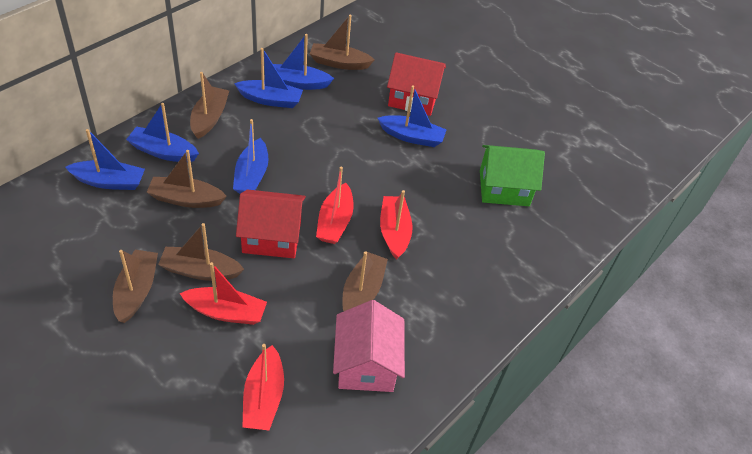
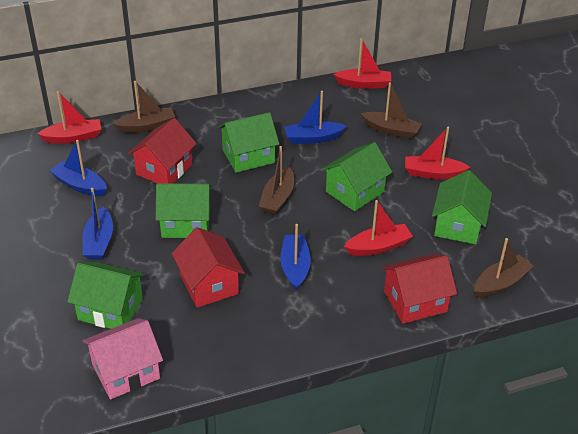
blue boat: 6 -> 4
brown boat: 6 -> 4
green house: 1 -> 5
red house: 2 -> 3

